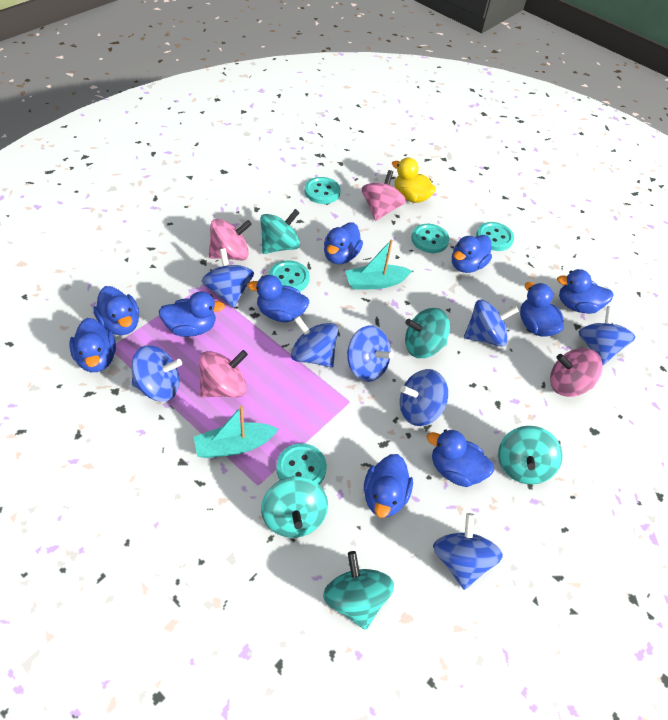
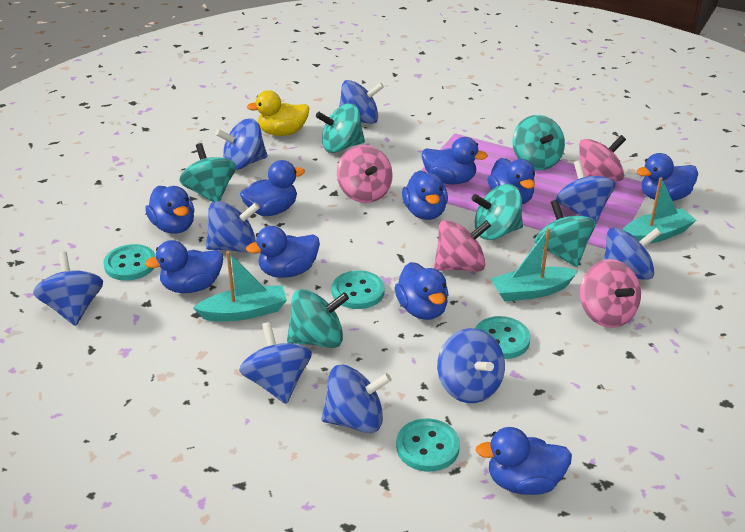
blue spinning top: 8 -> 9
turquoise boat: 2 -> 3
turquoise button: 5 -> 4
turquoise spinning top: 5 -> 6

